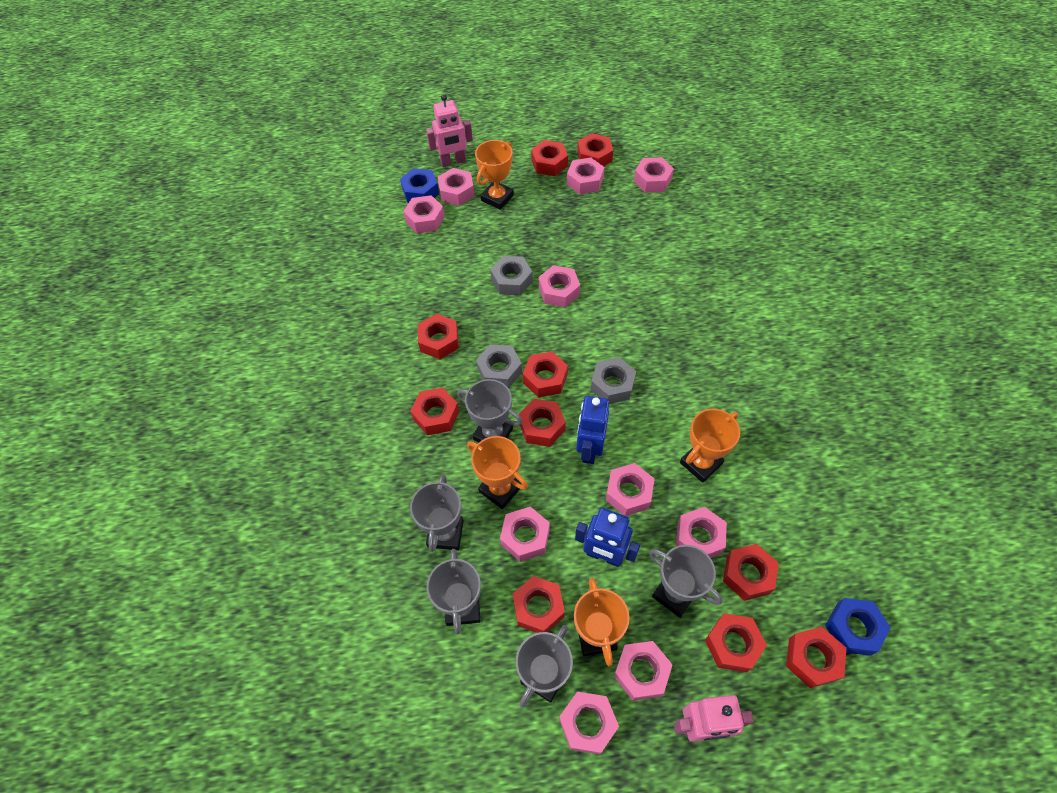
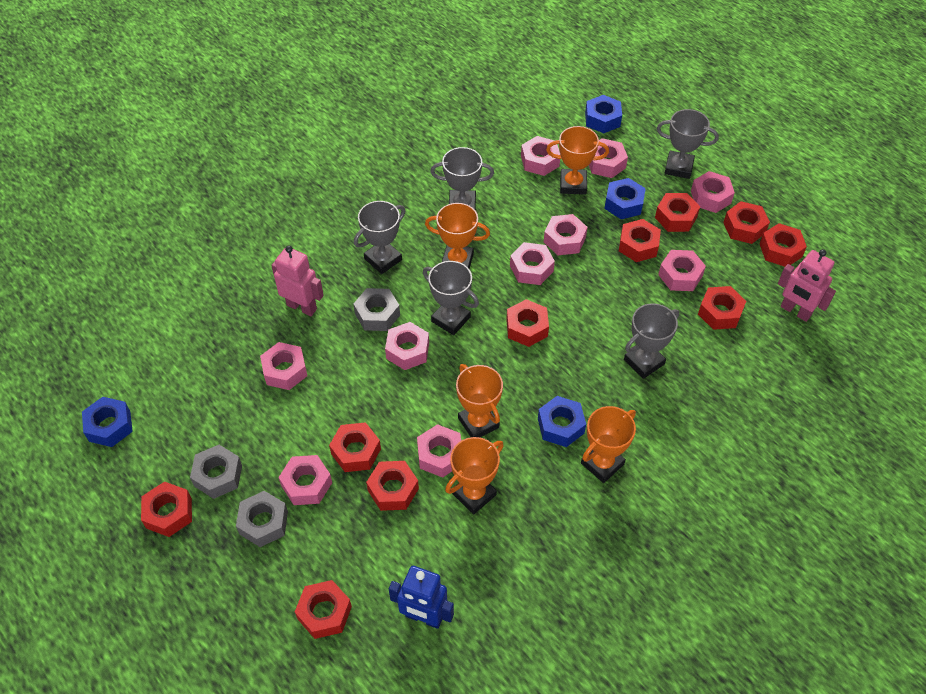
blue nut: 2 -> 4
blue robot: 2 -> 1
orange trophy: 4 -> 5

